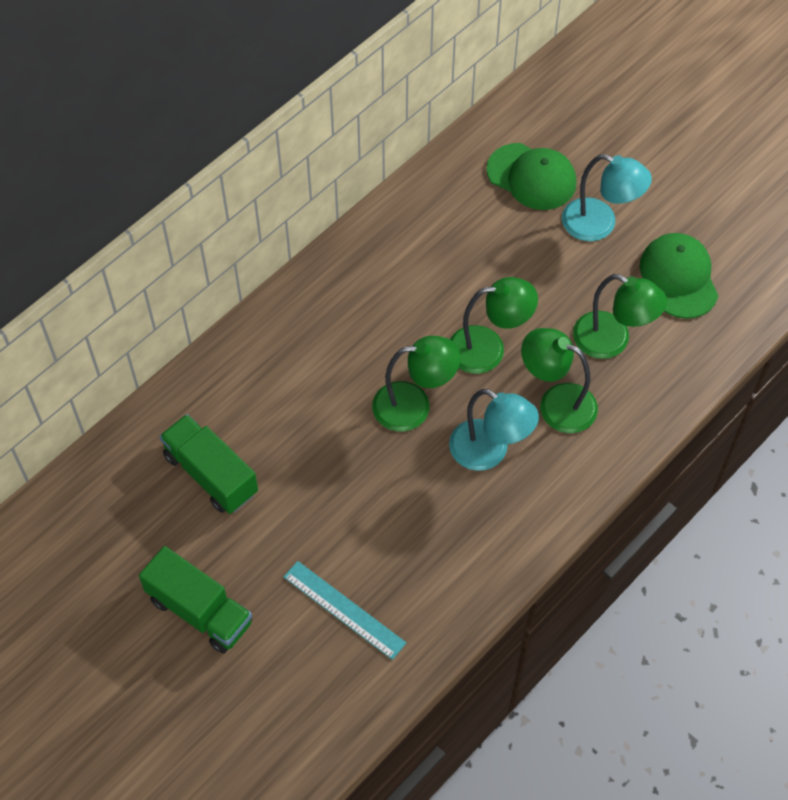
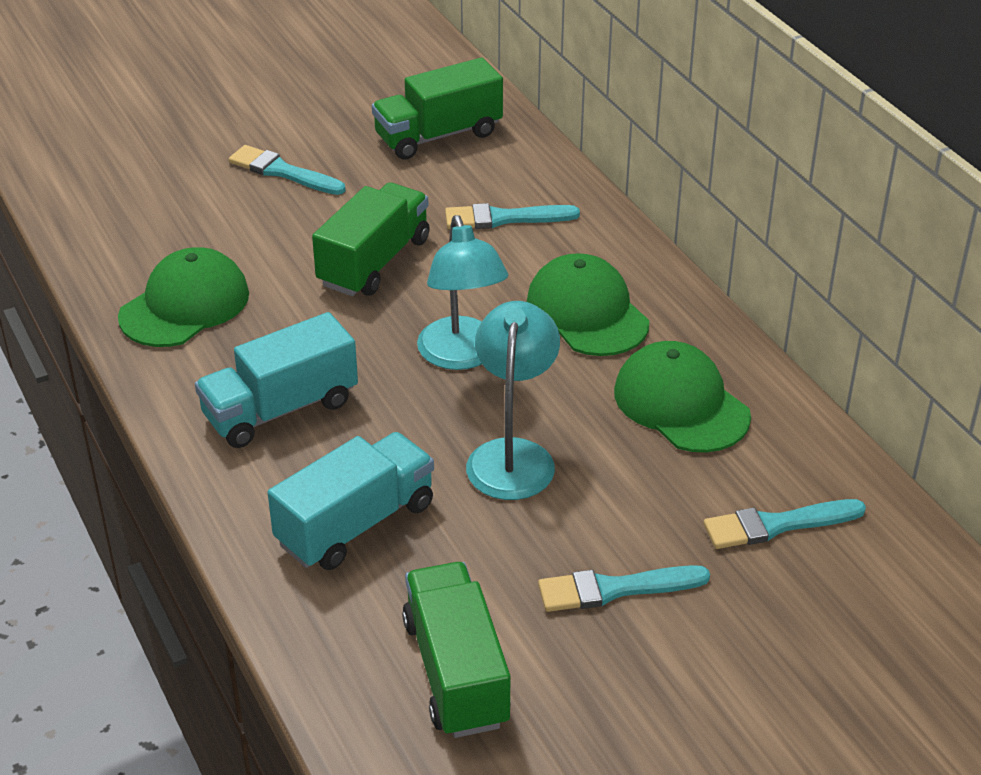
green cap: 2 -> 3
green lamp: 4 -> 0
green truck: 2 -> 3
turquoise brush: 0 -> 4
turquoise ruler: 1 -> 0
turquoise truck: 0 -> 2

